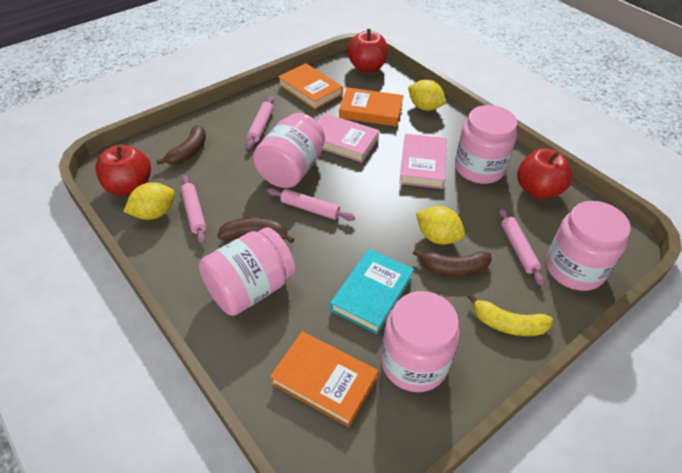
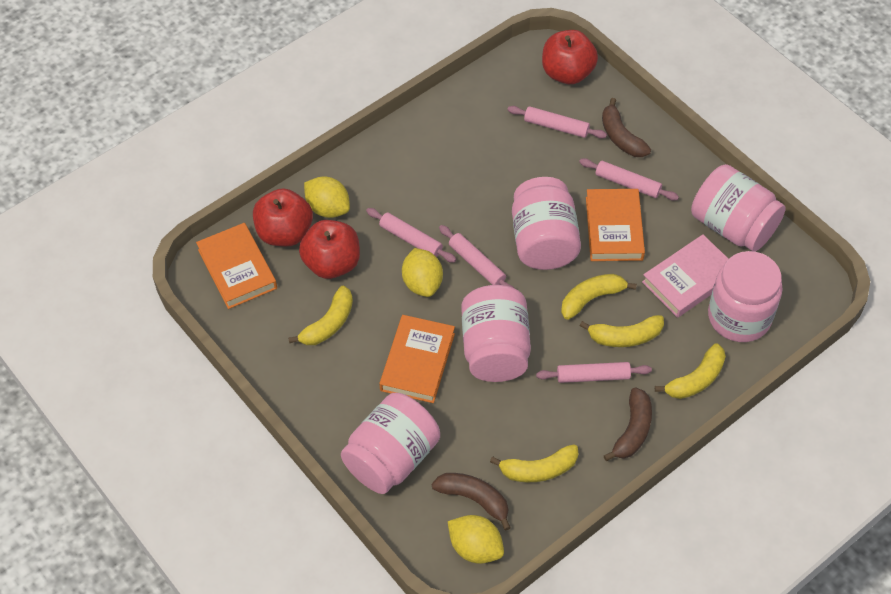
pink book: 2 -> 1
pink rolling pin: 4 -> 5
turquoise book: 1 -> 0
yellow banana: 1 -> 5

